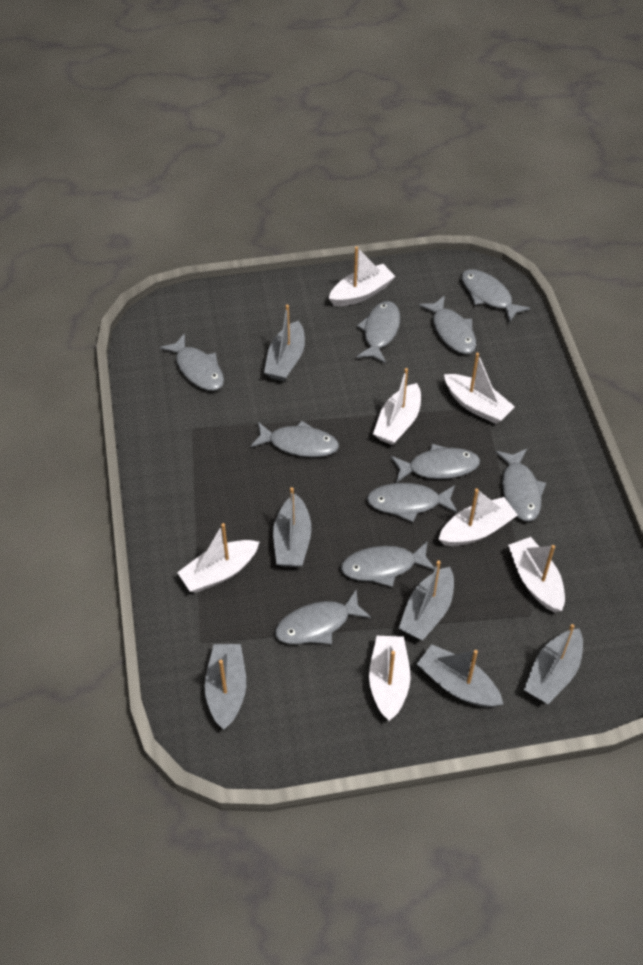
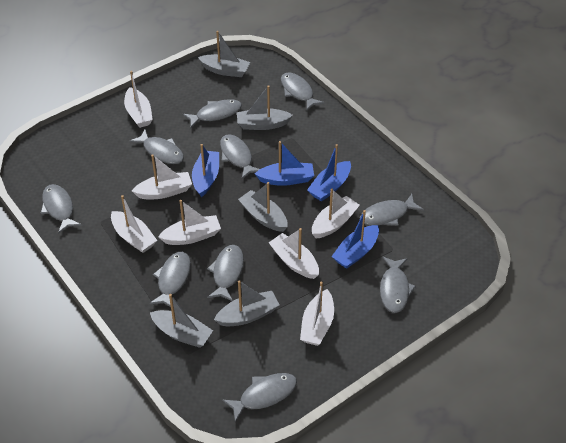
blue boat: 0 -> 4
grey boat: 6 -> 5

